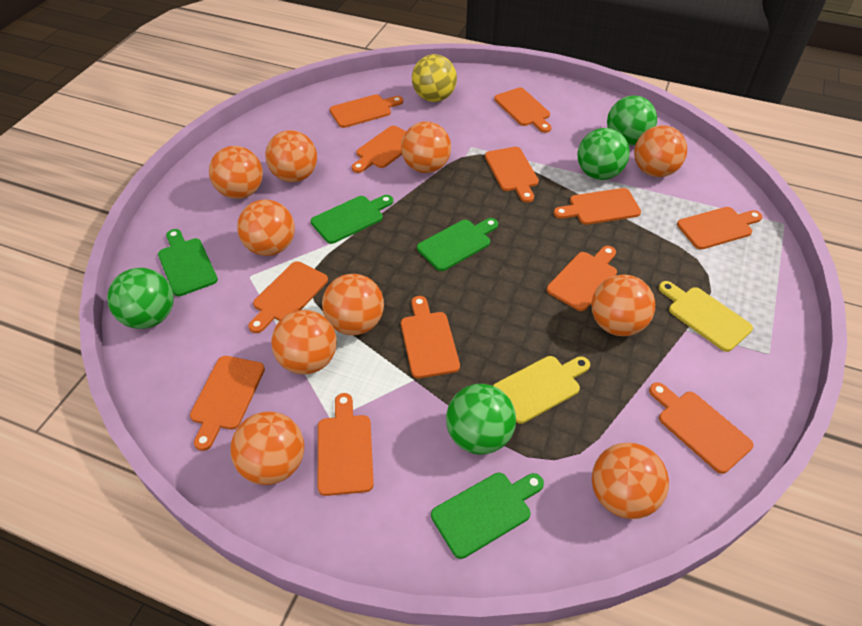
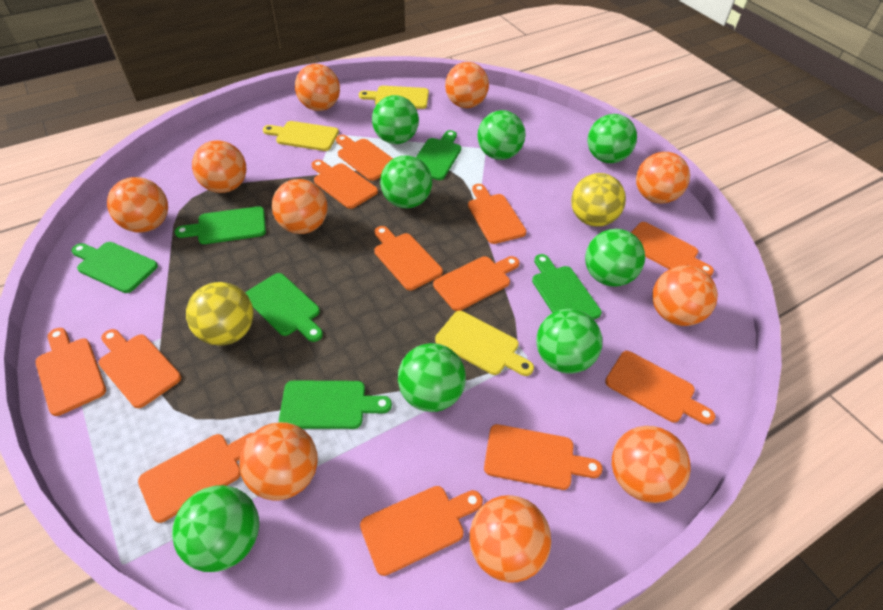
green ball: 4 -> 8
green cutting board: 4 -> 6
yellow ball: 1 -> 2
yellow cutting board: 2 -> 3

